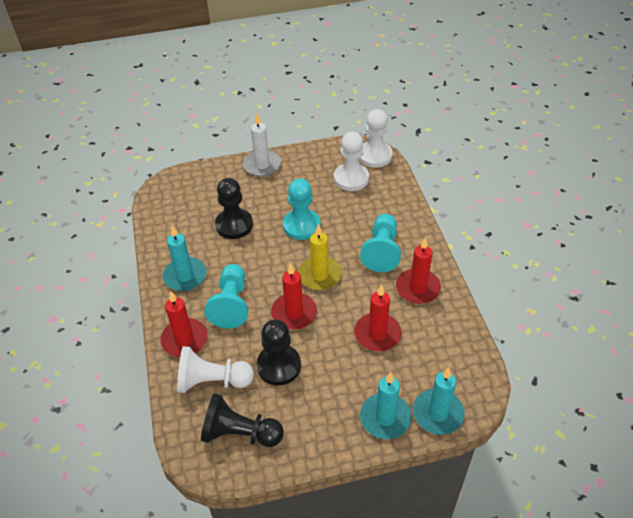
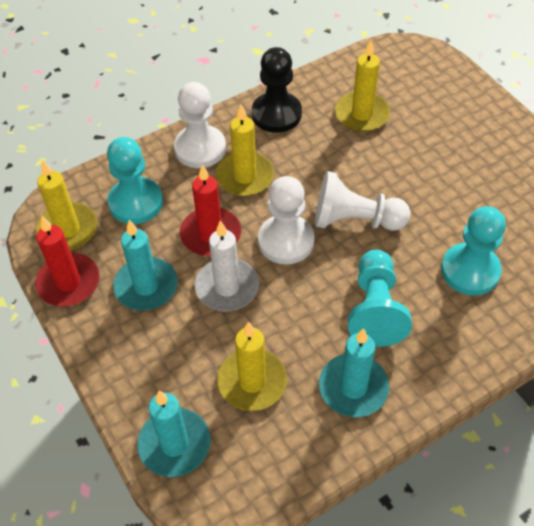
black pawn: 3 -> 1
red candle: 4 -> 2
yellow candle: 1 -> 4

